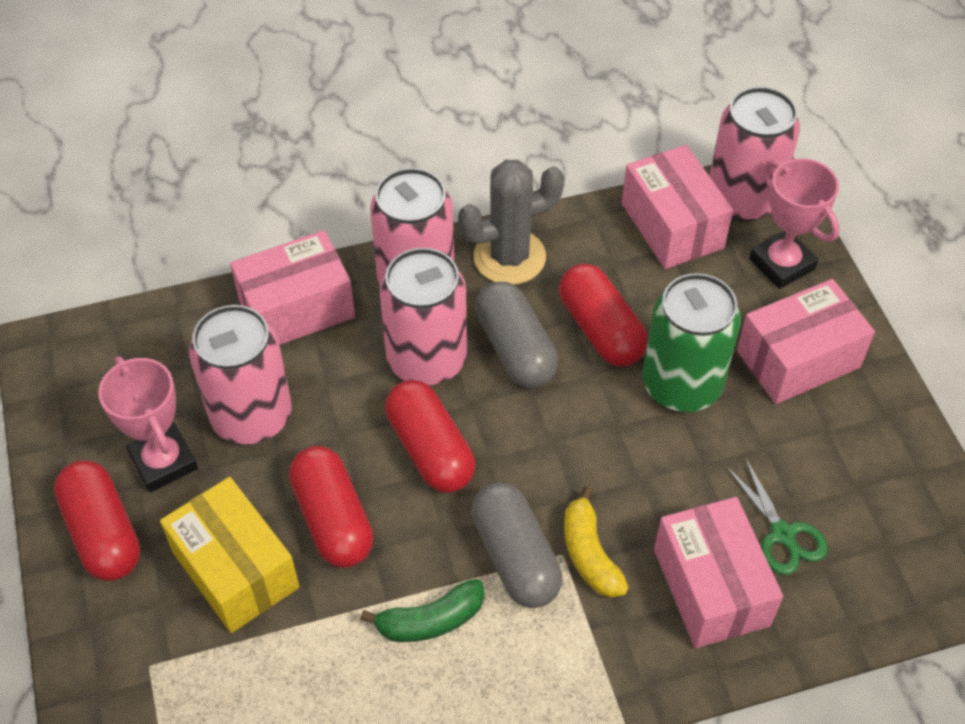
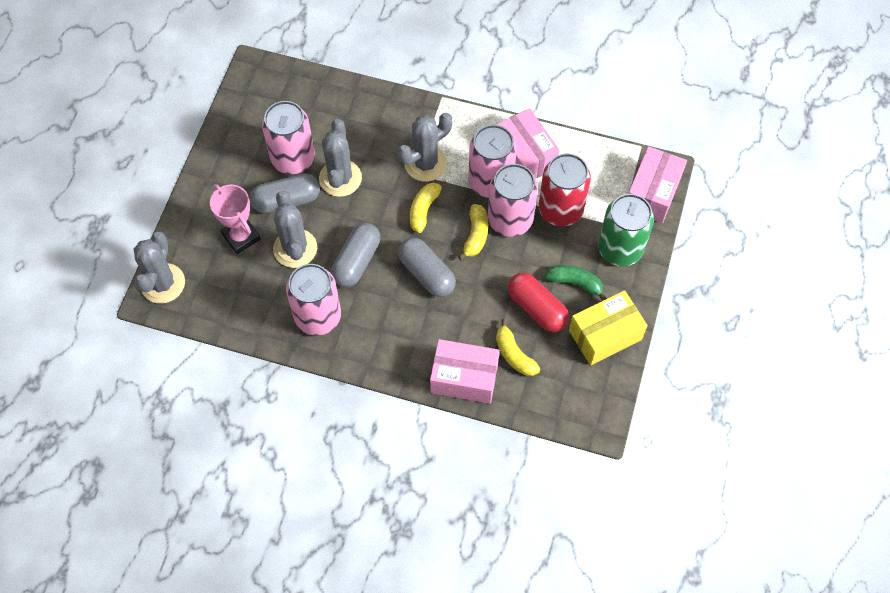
green scissors: 1 -> 0
grey cactus: 1 -> 4
grey capsule: 2 -> 3
pink box: 4 -> 3
pink trophy: 2 -> 1
red can: 0 -> 1
red capsule: 4 -> 1
yellow banana: 1 -> 3

